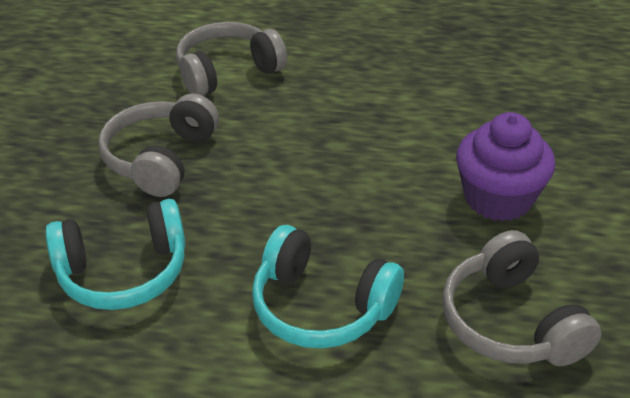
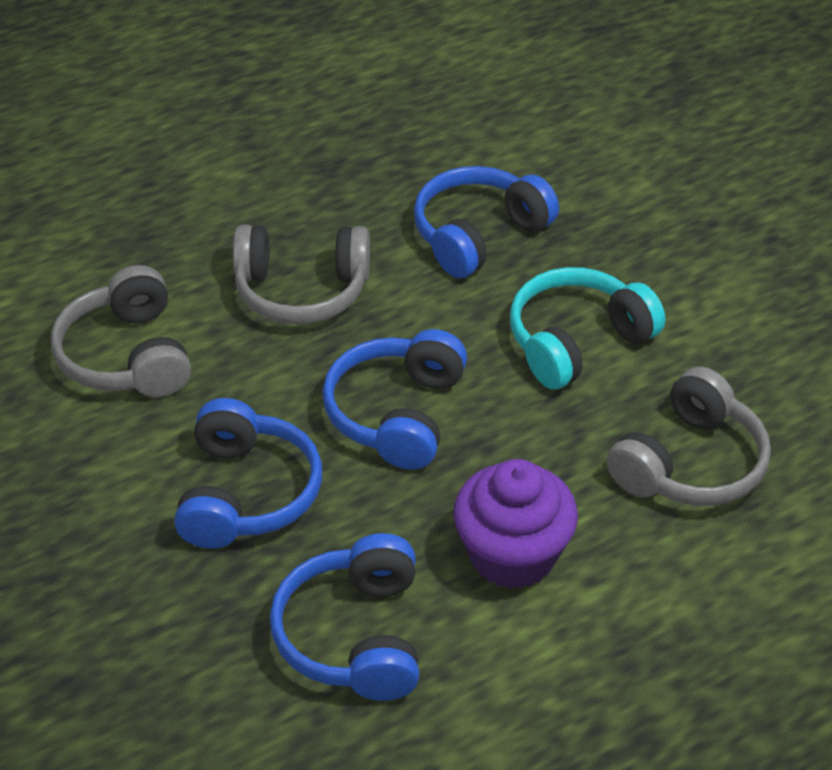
blue headphones: 0 -> 4
turquoise headphones: 2 -> 1

